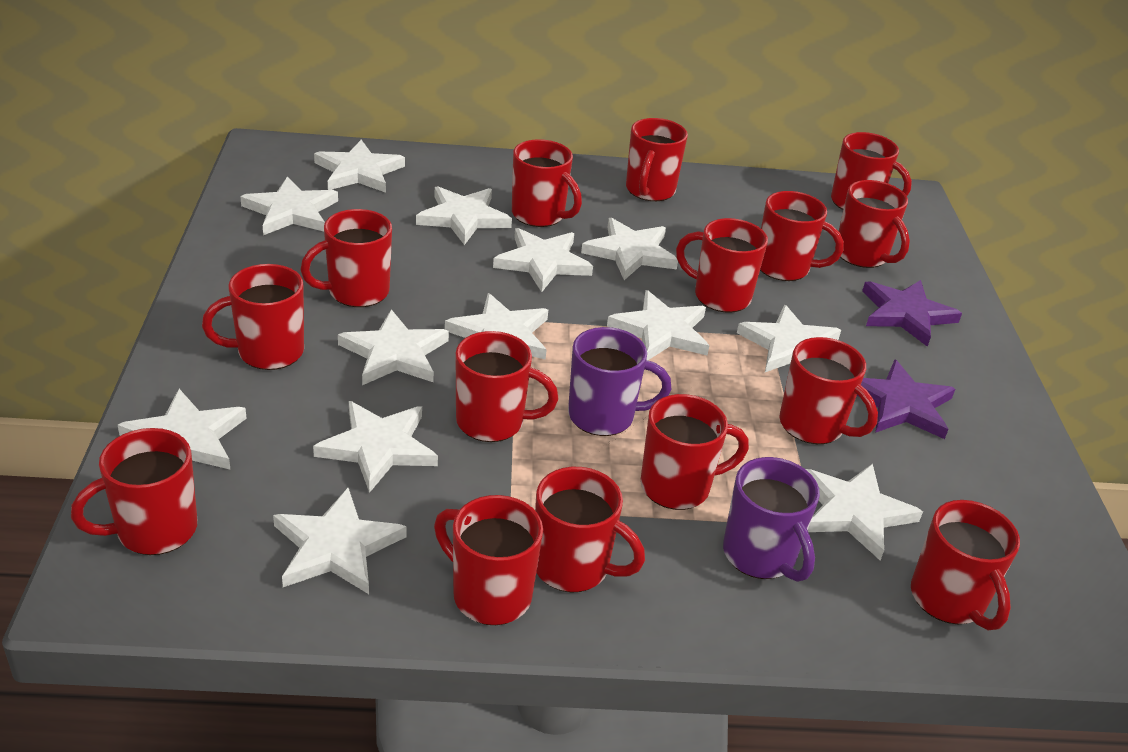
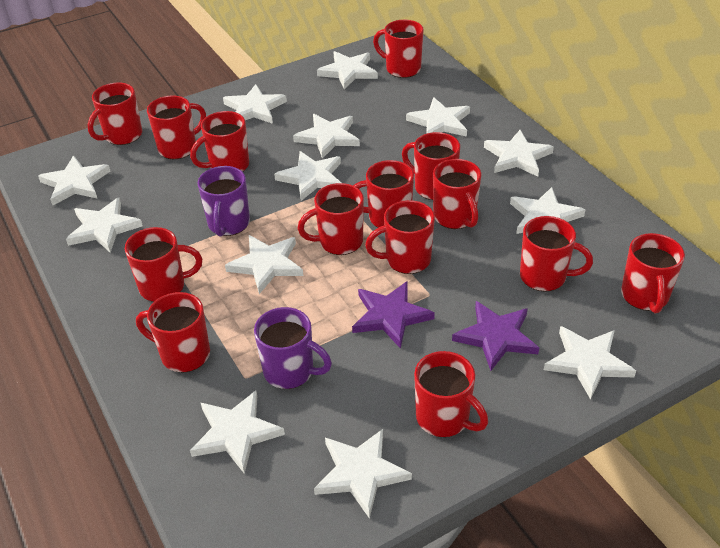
red mug: 15 -> 14

